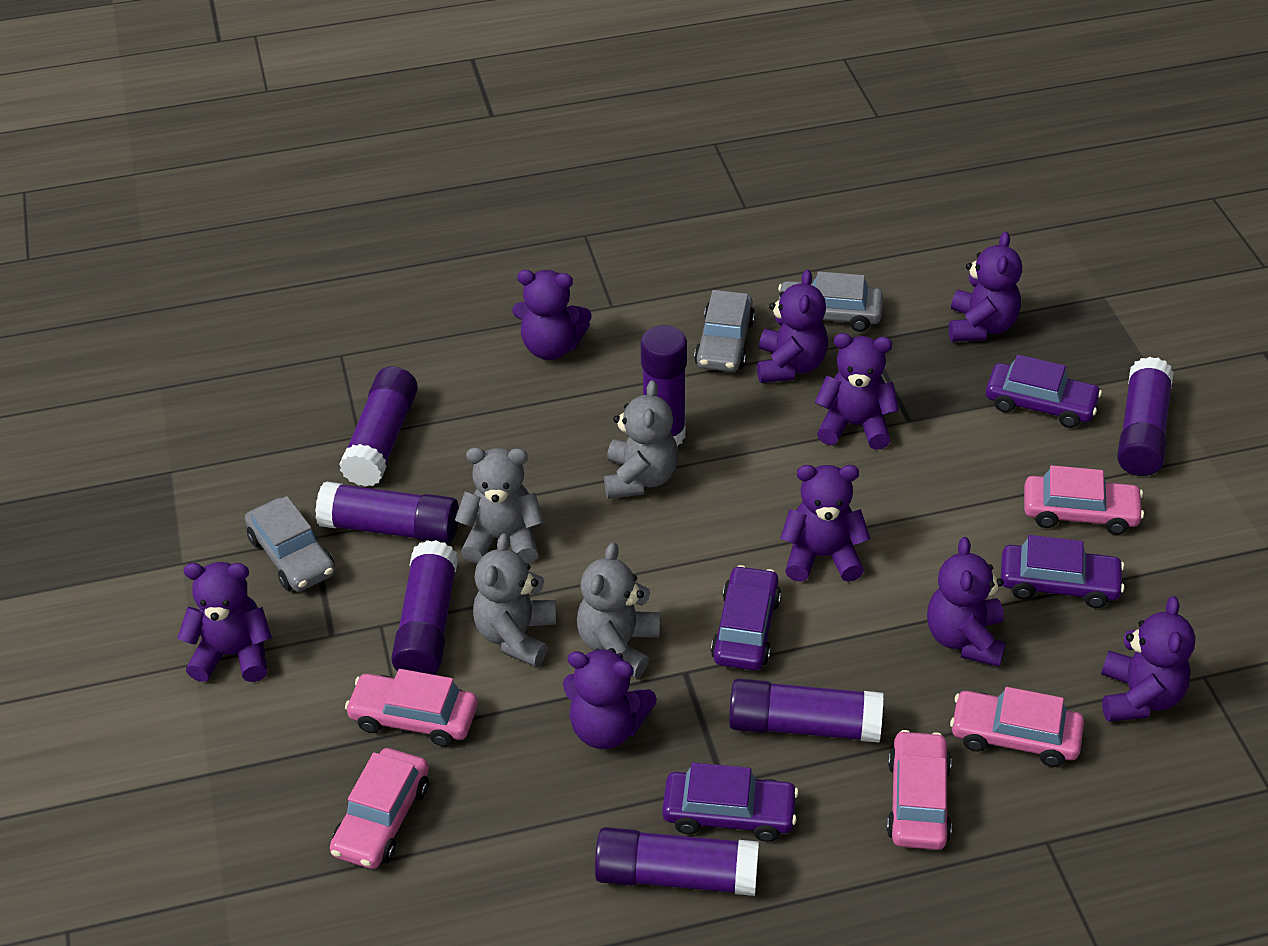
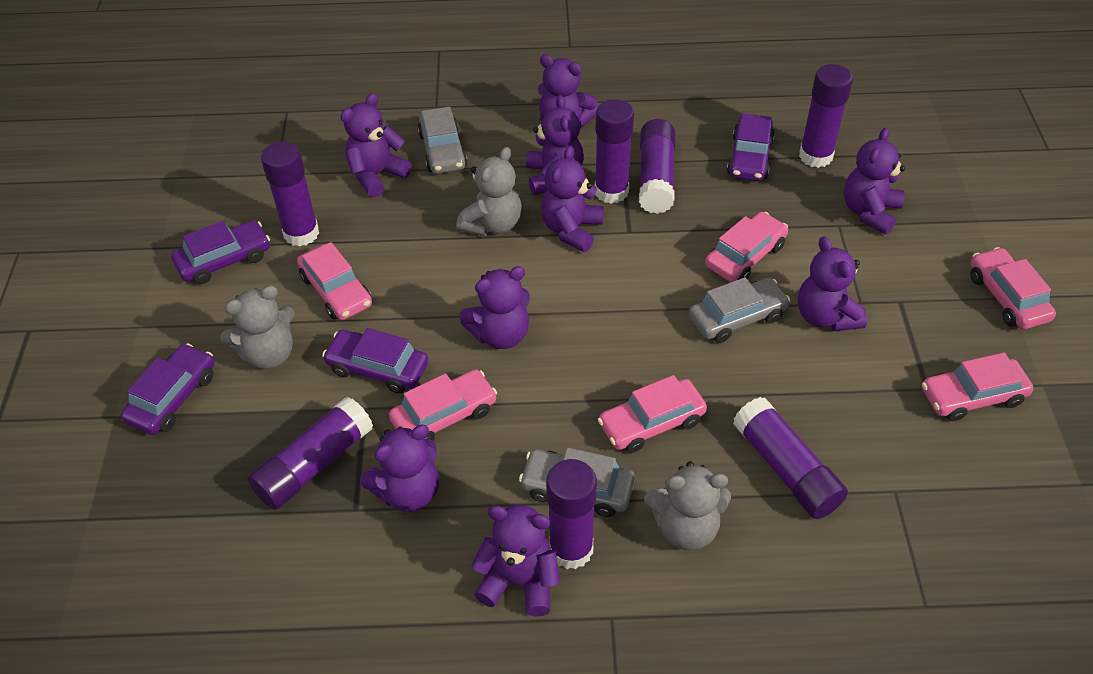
grey teddy bear: 4 -> 3
pink car: 5 -> 6

